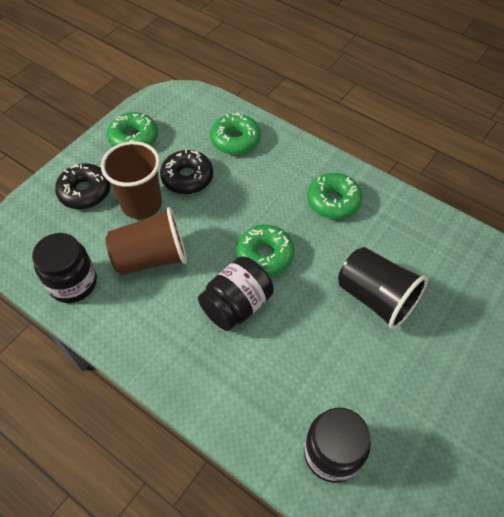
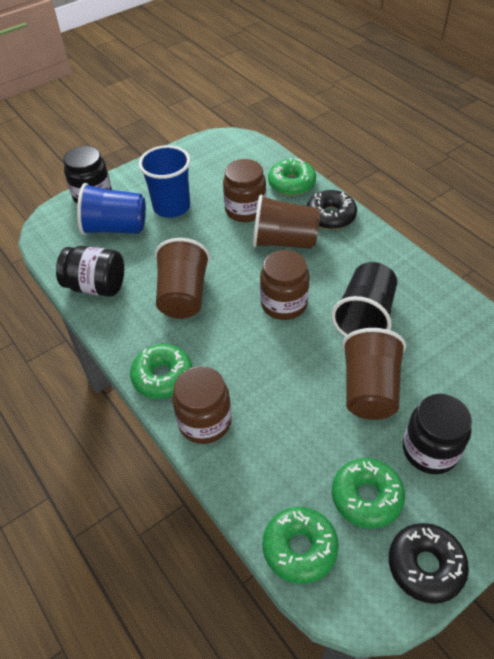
blue cup: 0 -> 2
brown cup: 2 -> 3
brown jar: 0 -> 3

